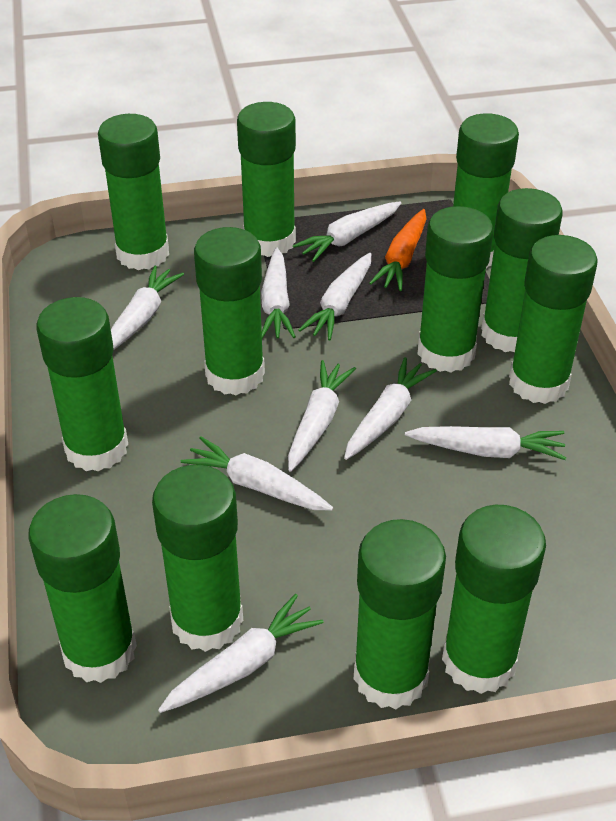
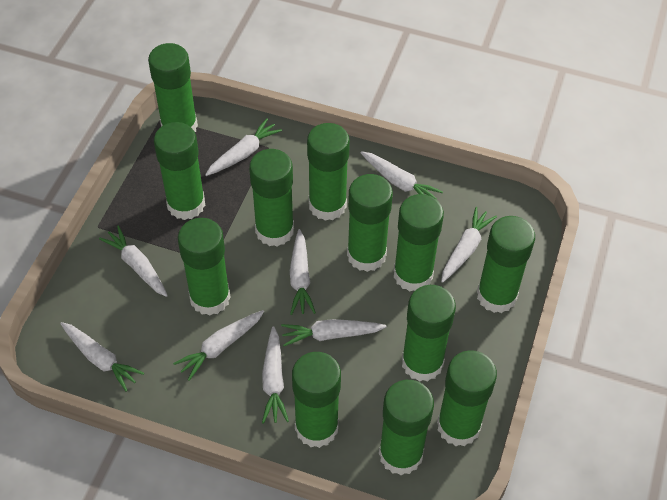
orange carrot: 1 -> 0

